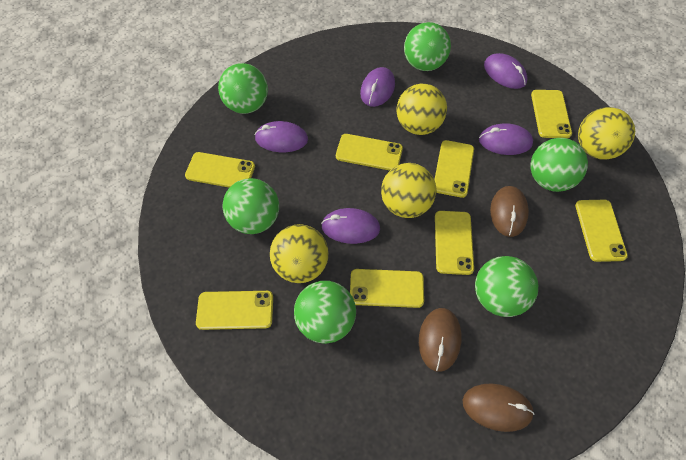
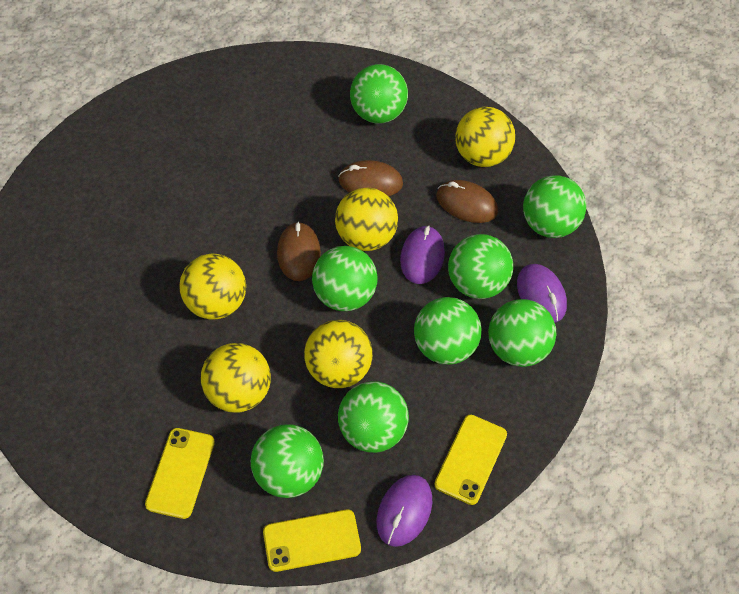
green ball: 6 -> 8
purple mouse: 5 -> 3
yellow ball: 4 -> 5
yellow phone: 8 -> 3

